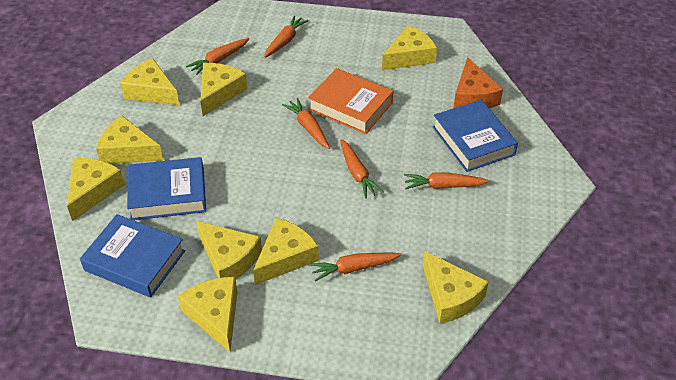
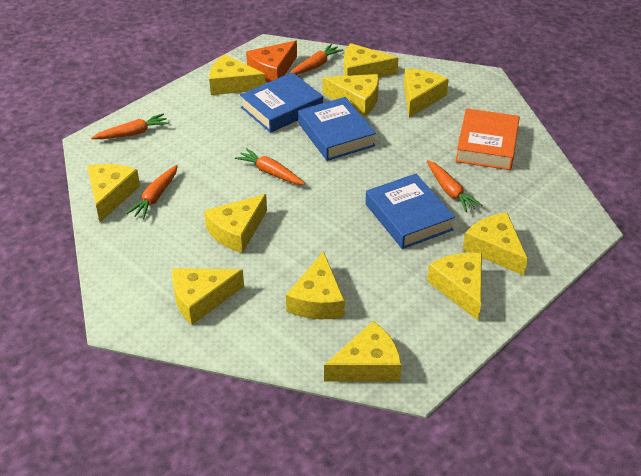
orange carrot: 6 -> 5
yellow cheese: 9 -> 11

